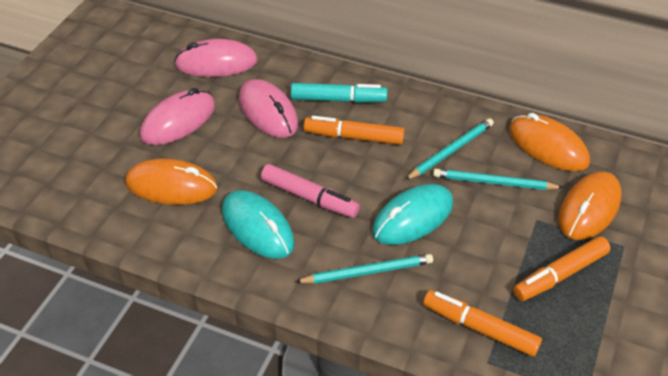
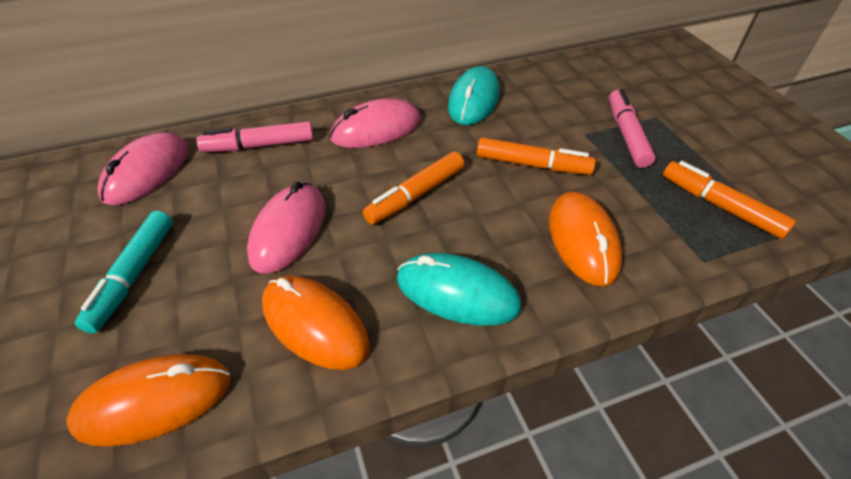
pink marker: 1 -> 2
turquoise pencil: 3 -> 0

